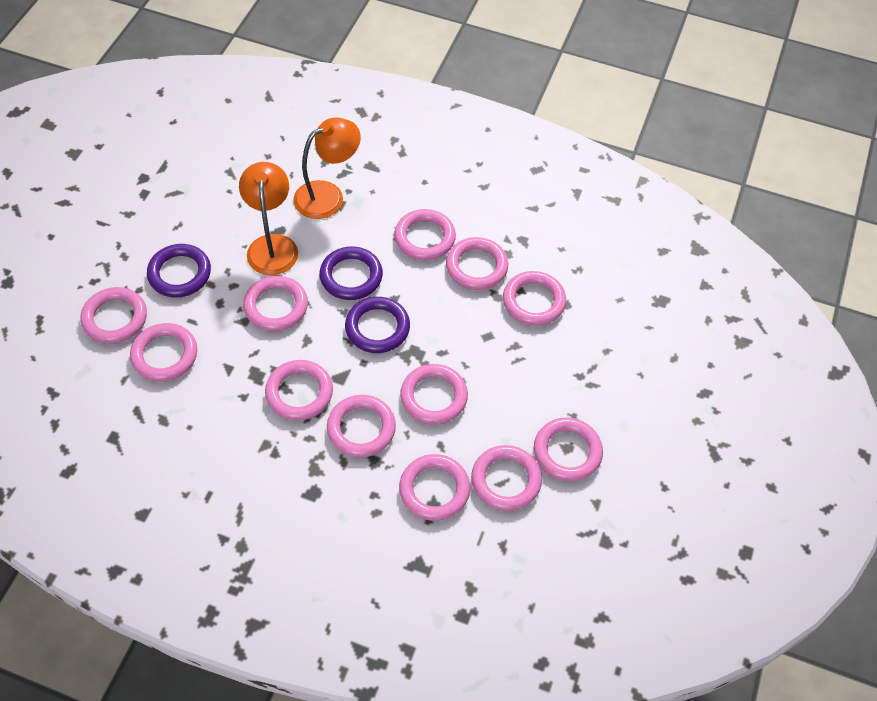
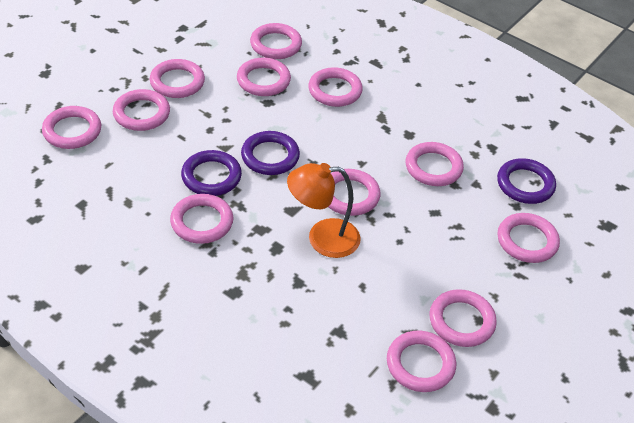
orange lamp: 2 -> 1

